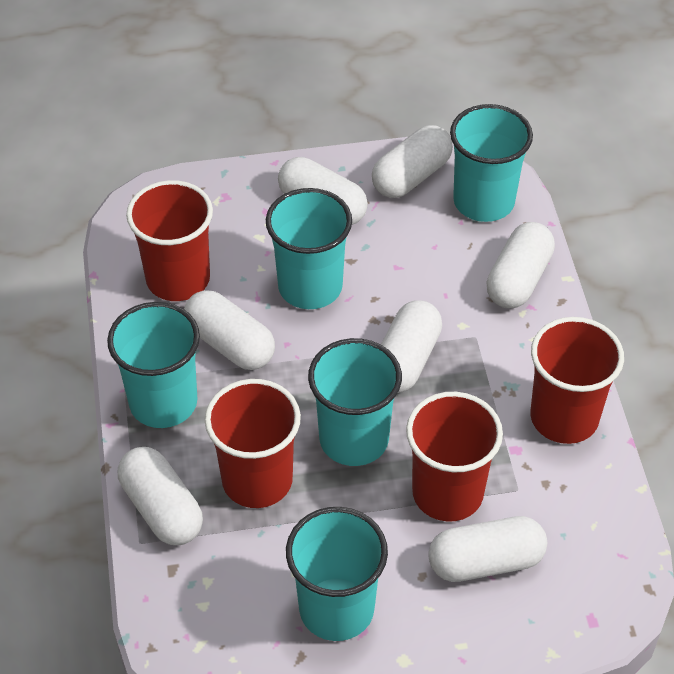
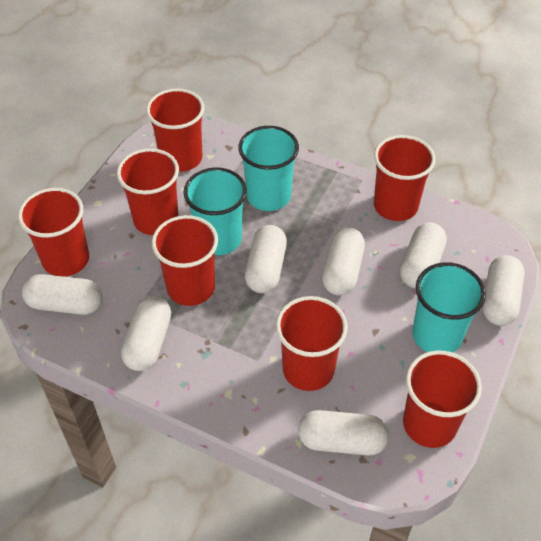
red cup: 4 -> 7
turquoise cup: 5 -> 3

